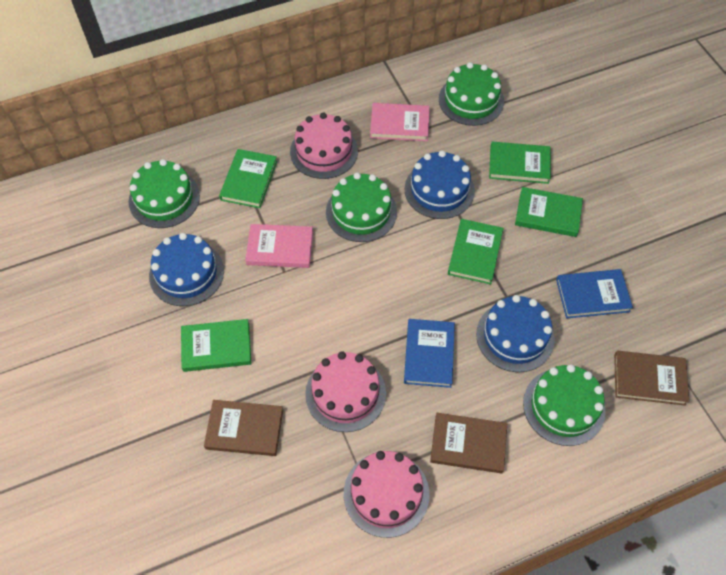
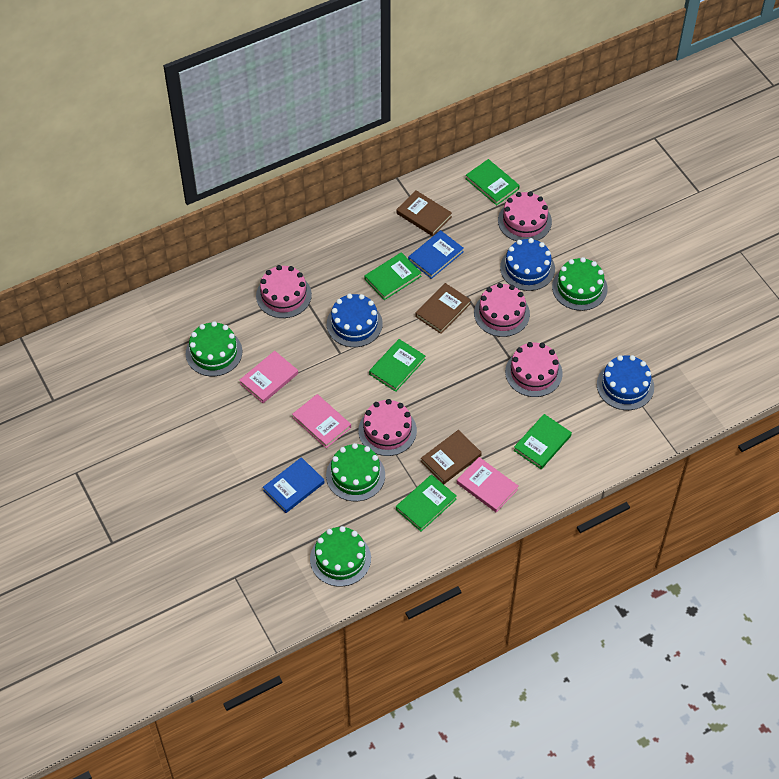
pink book: 2 -> 3
pink cake: 3 -> 5

